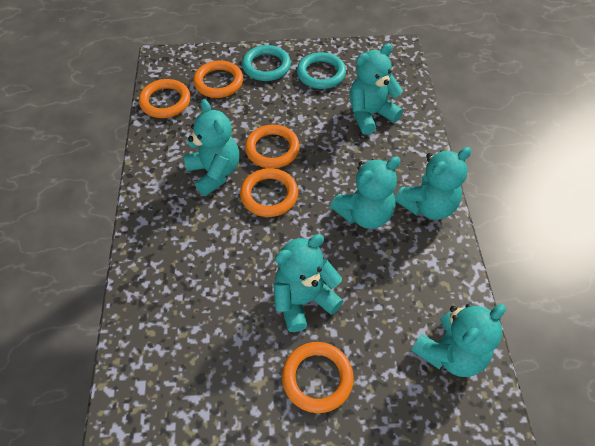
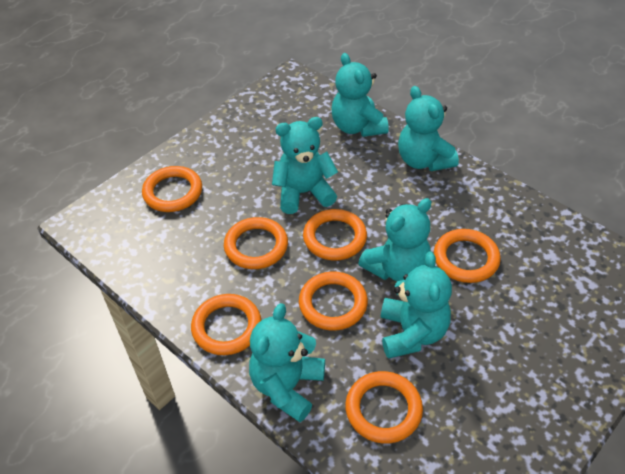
orange ring: 5 -> 7
turquoise ring: 2 -> 0

